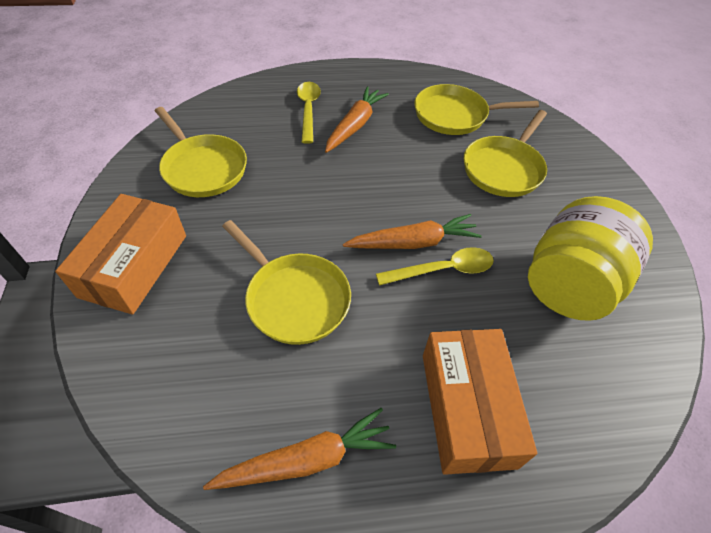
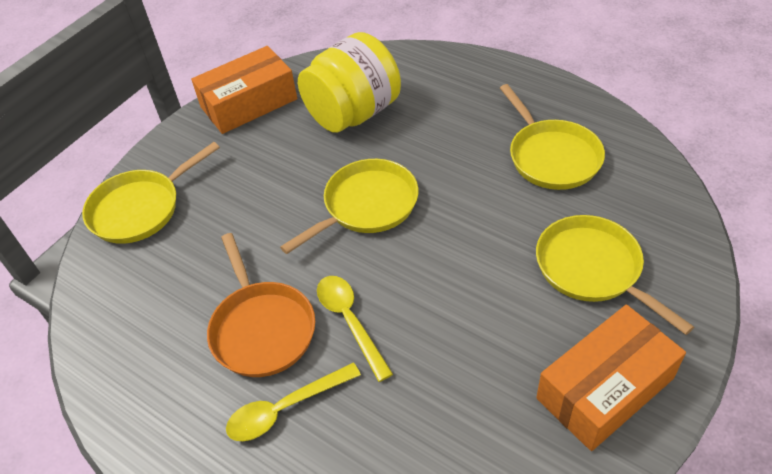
orange carrot: 3 -> 0
orange pan: 0 -> 1

